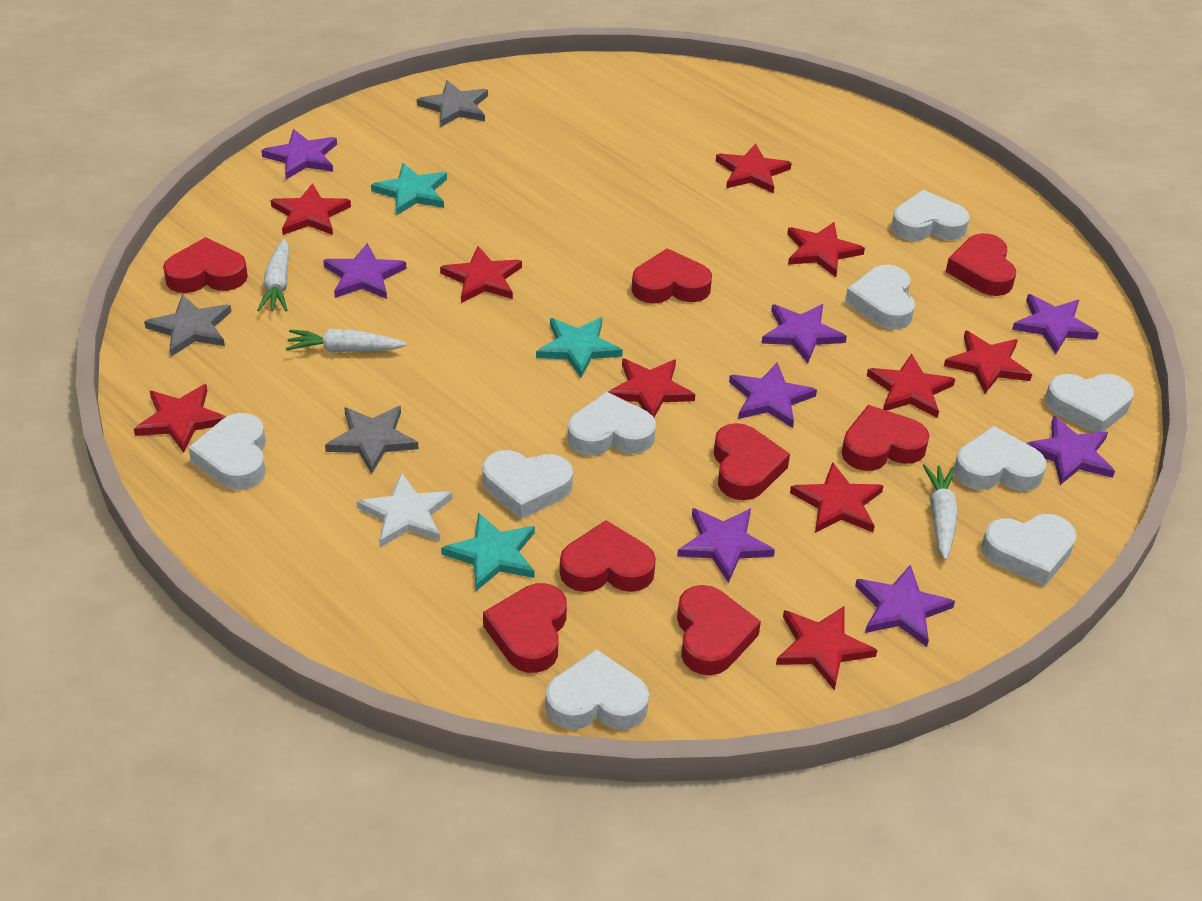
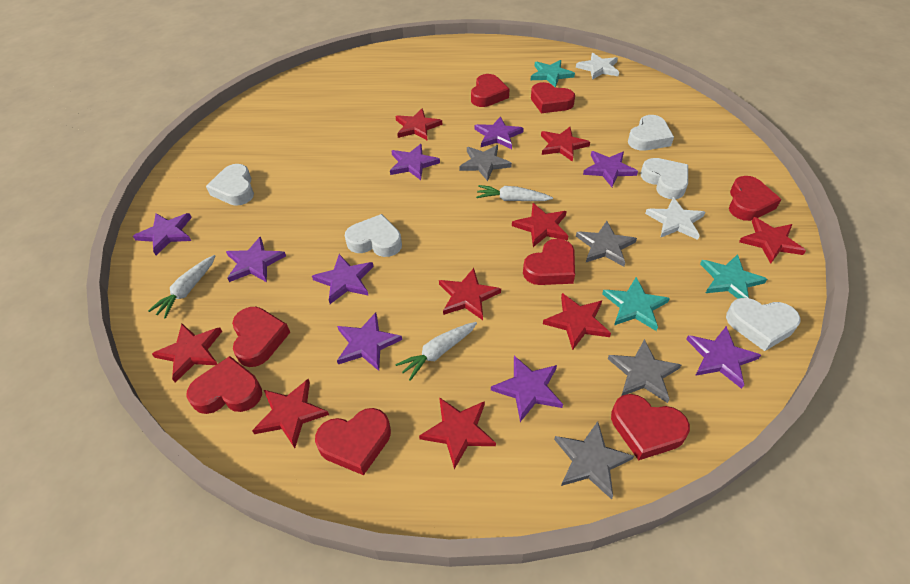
grey star: 3 -> 4
purple star: 8 -> 9
red star: 10 -> 9
white heart: 9 -> 5
white star: 1 -> 2

